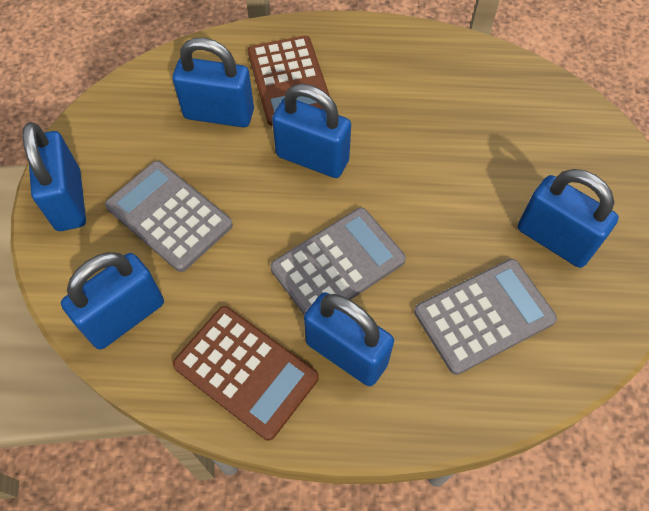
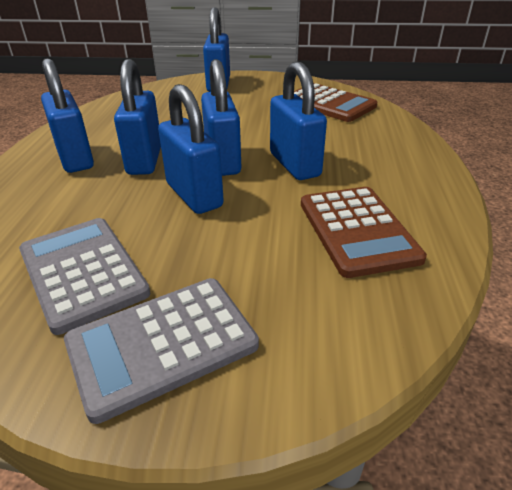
grey calculator: 3 -> 2

